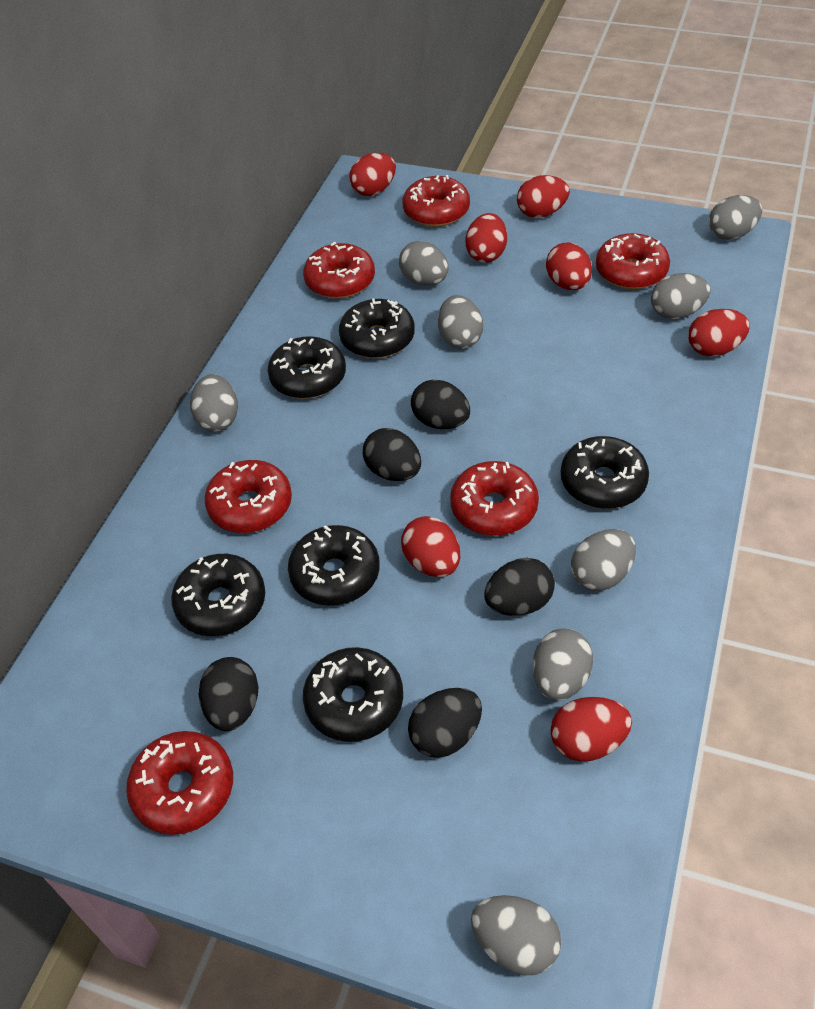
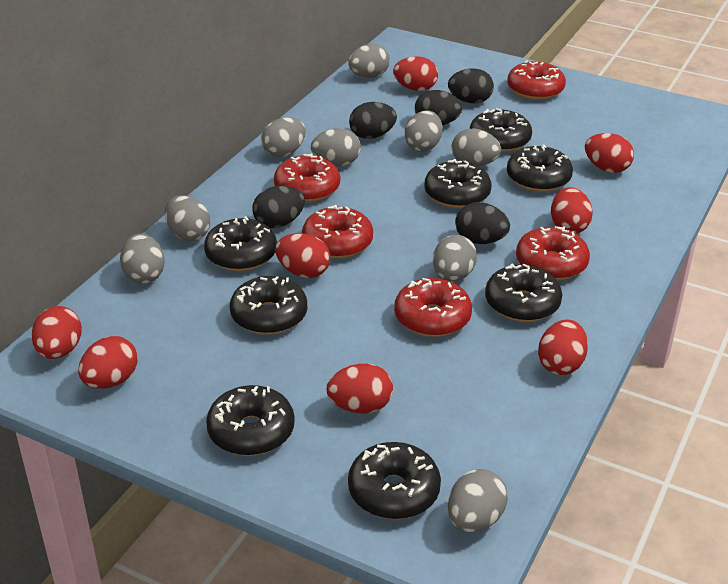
black donut: 6 -> 8
grey egg: 8 -> 9
red donut: 6 -> 5
red egg: 7 -> 8

